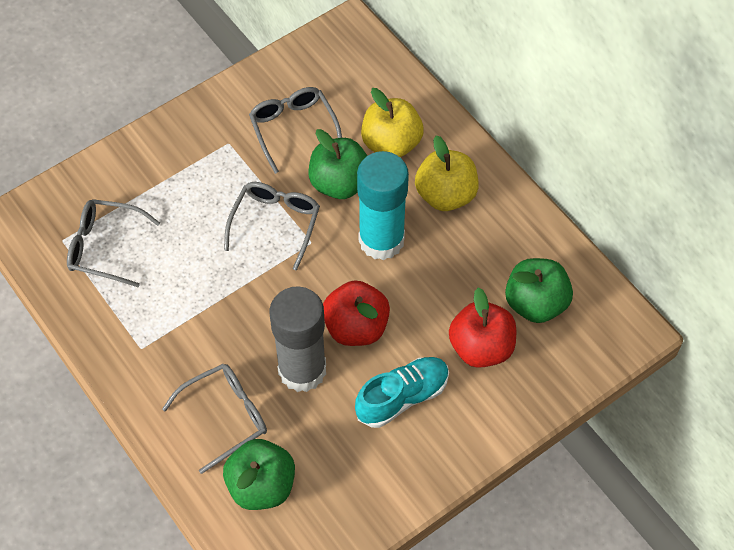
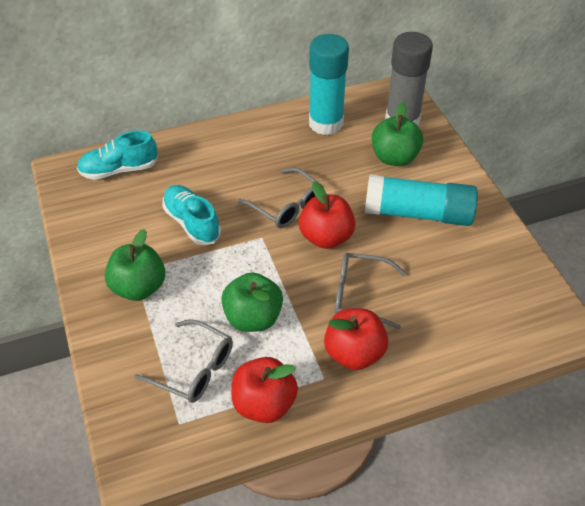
grey glasses: 4 -> 3
red apple: 2 -> 3
turquoise glue stick: 1 -> 2
turquoise shoe: 1 -> 2
yellow apple: 2 -> 0

